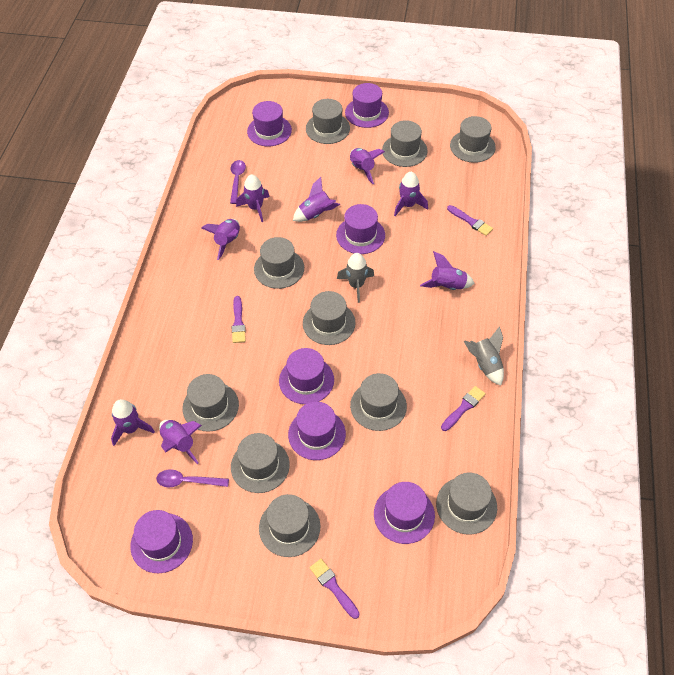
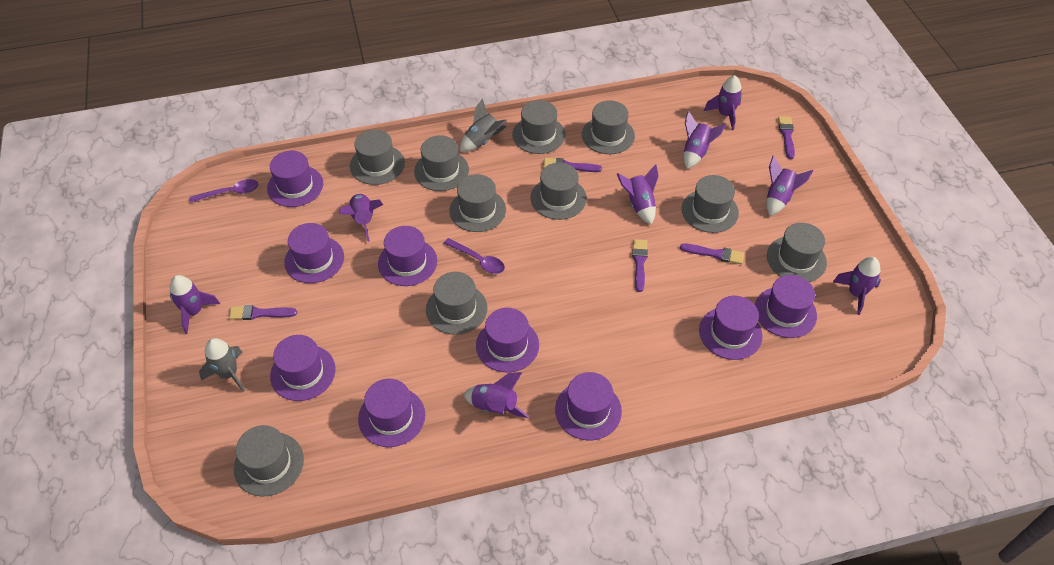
purple brush: 4 -> 5
purple hat: 7 -> 9

